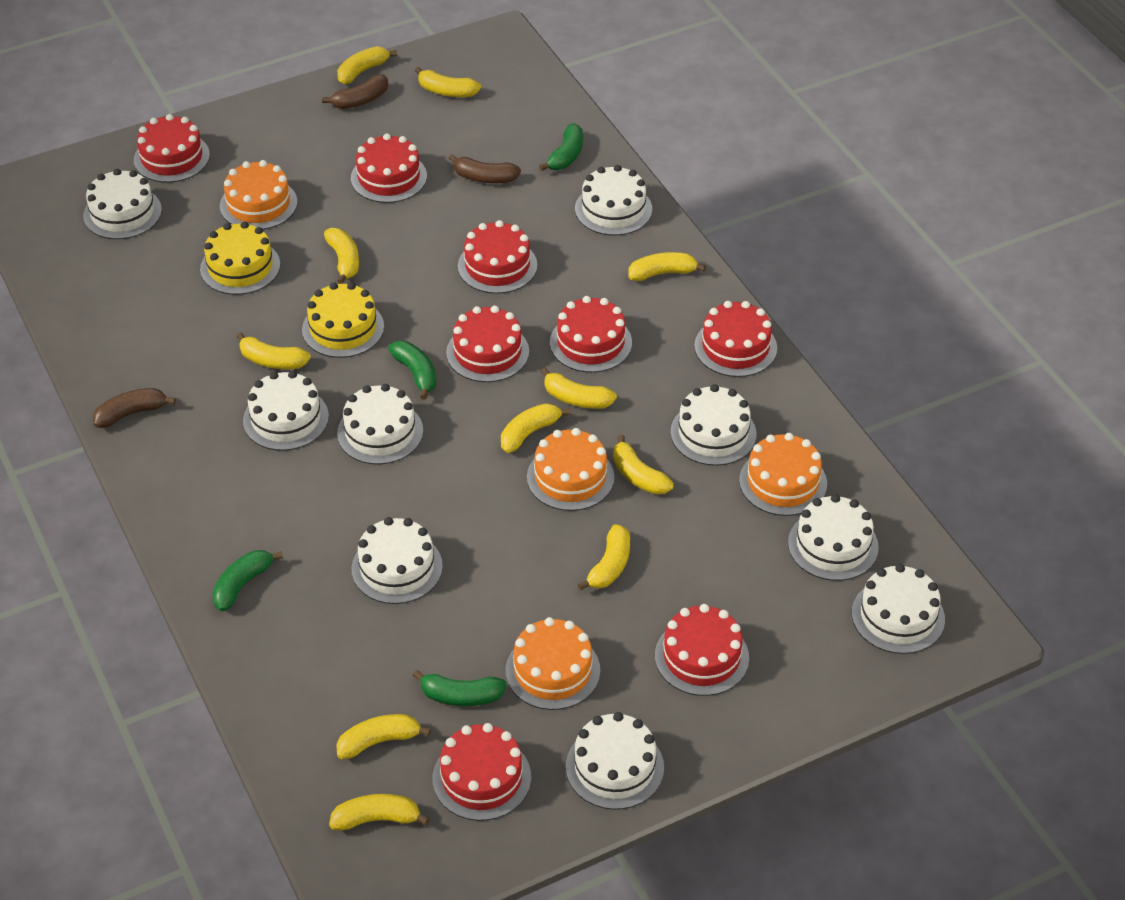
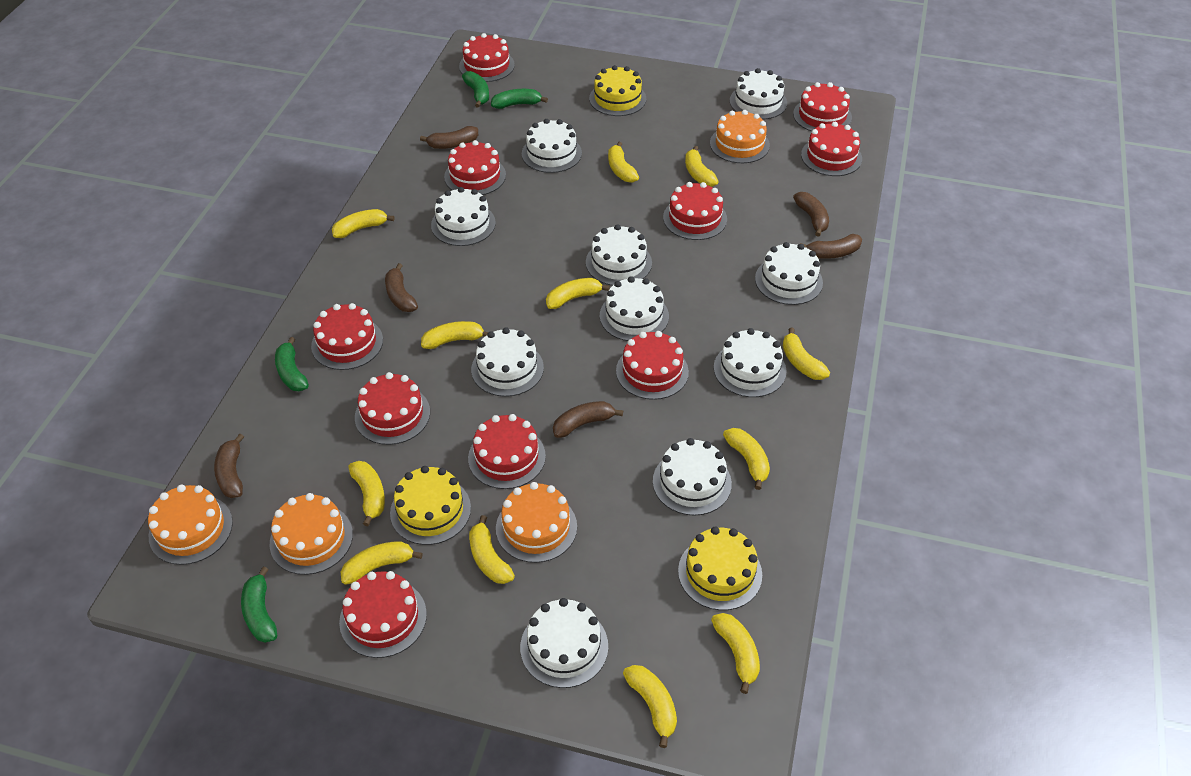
brown banana: 3 -> 6
red cake: 8 -> 10
white cake: 9 -> 10
yellow banana: 11 -> 12
yellow cake: 2 -> 3

